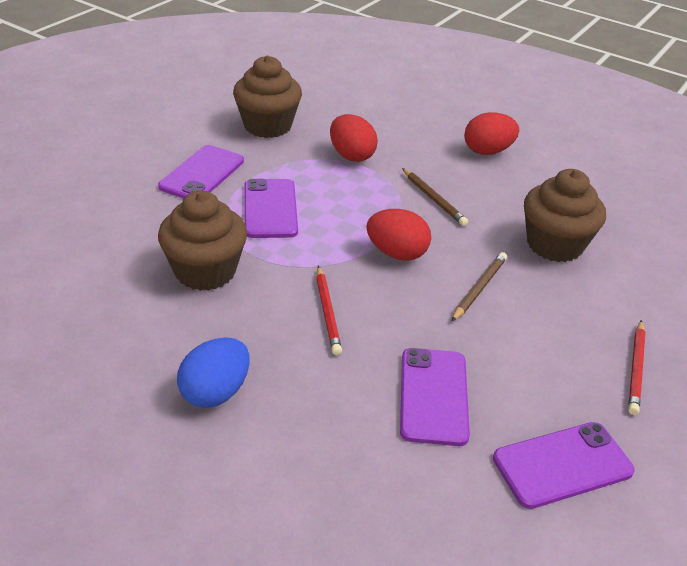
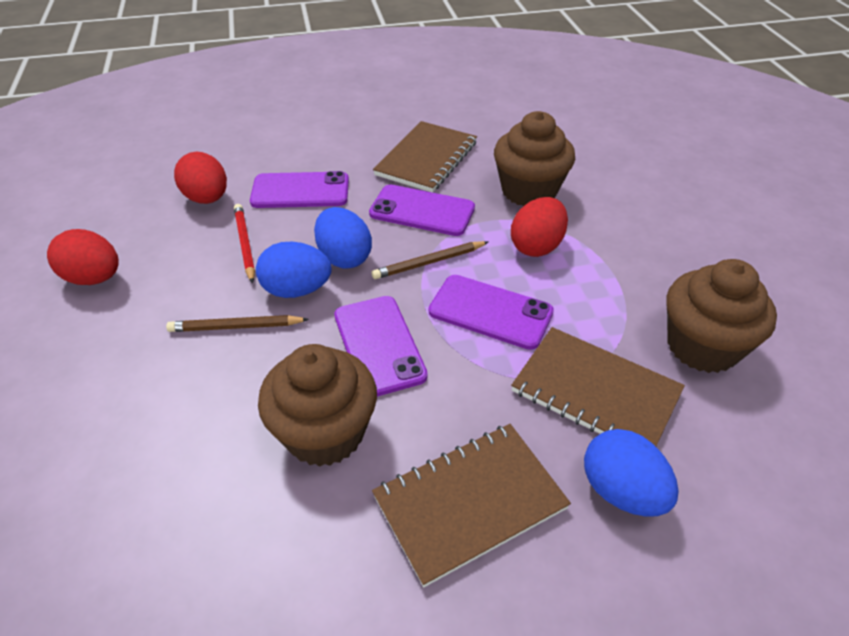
blue egg: 1 -> 3
brown notebook: 0 -> 3
red pencil: 2 -> 1

